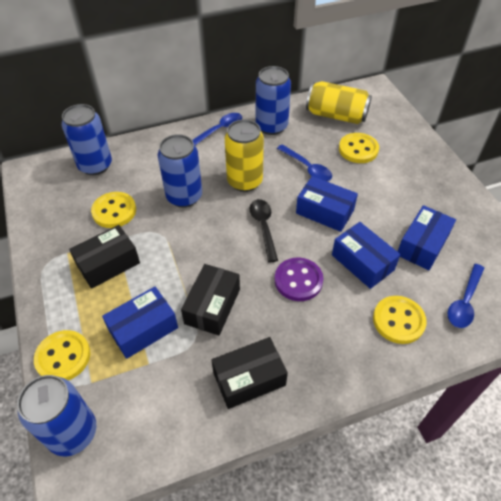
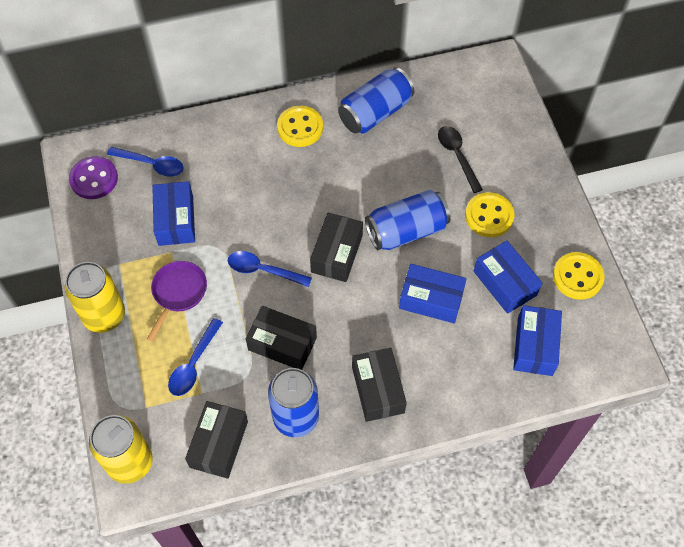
black box: 3 -> 4
blue can: 4 -> 3
purple pan: 0 -> 1
yellow button: 4 -> 3

